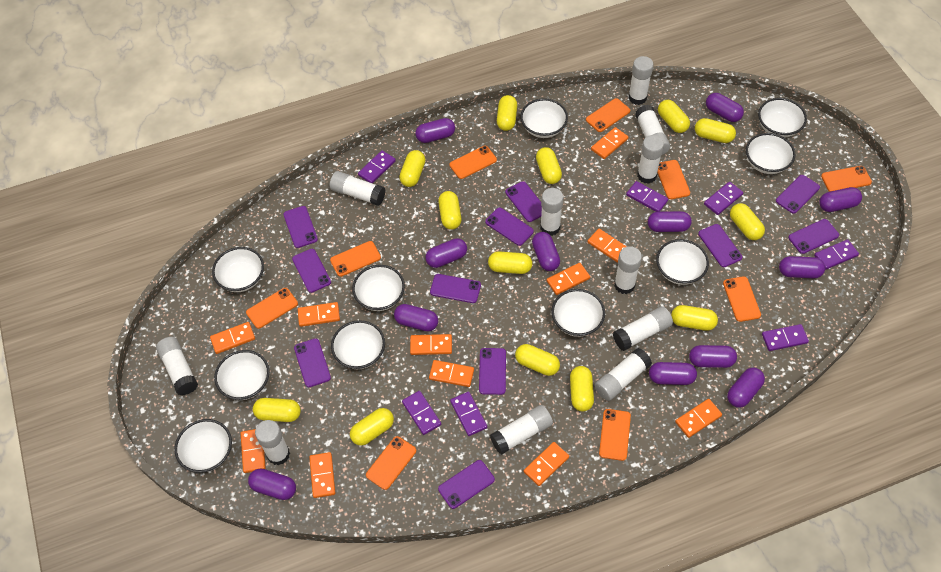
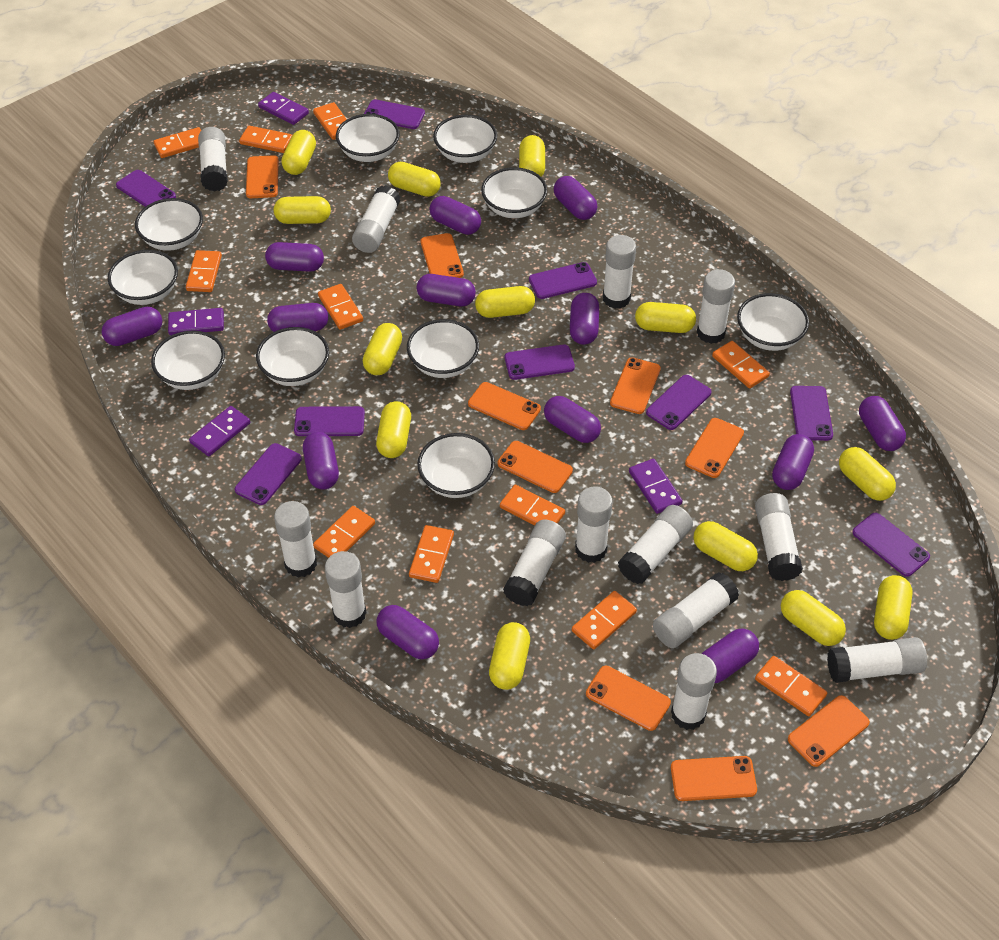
purple capsule: 12 -> 13
purple domino: 7 -> 4
purple phone: 11 -> 9
white glue stick: 11 -> 13

